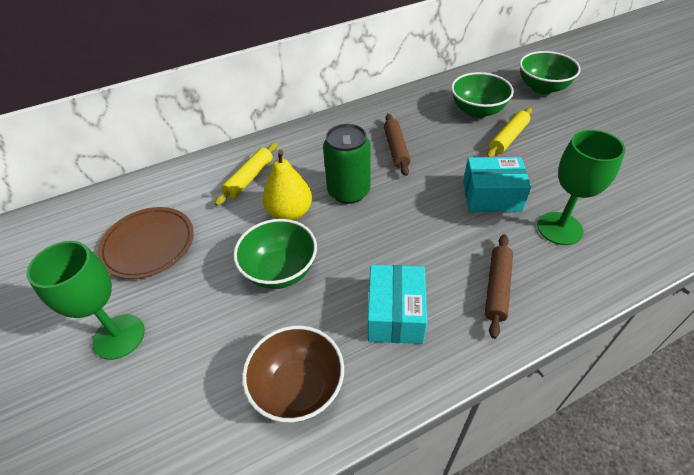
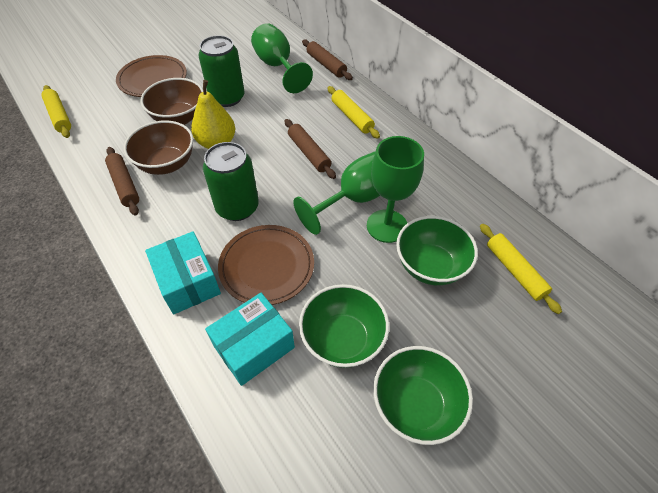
brown bowl: 1 -> 2
brown plate: 1 -> 2
brown rolling pin: 2 -> 3
green can: 1 -> 2
green goblet: 2 -> 3
yellow rolling pin: 2 -> 3

